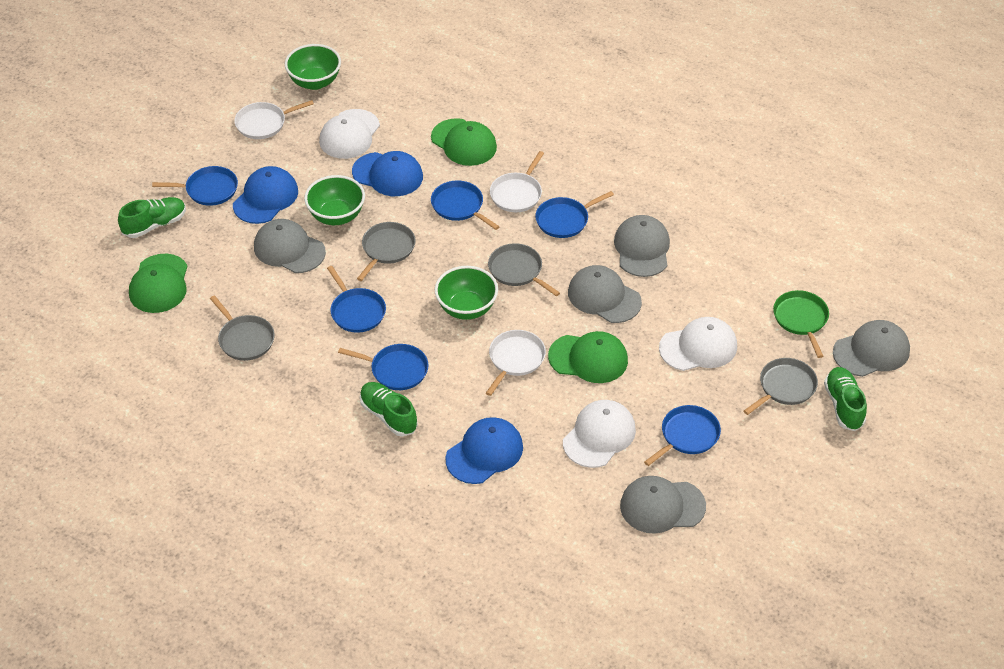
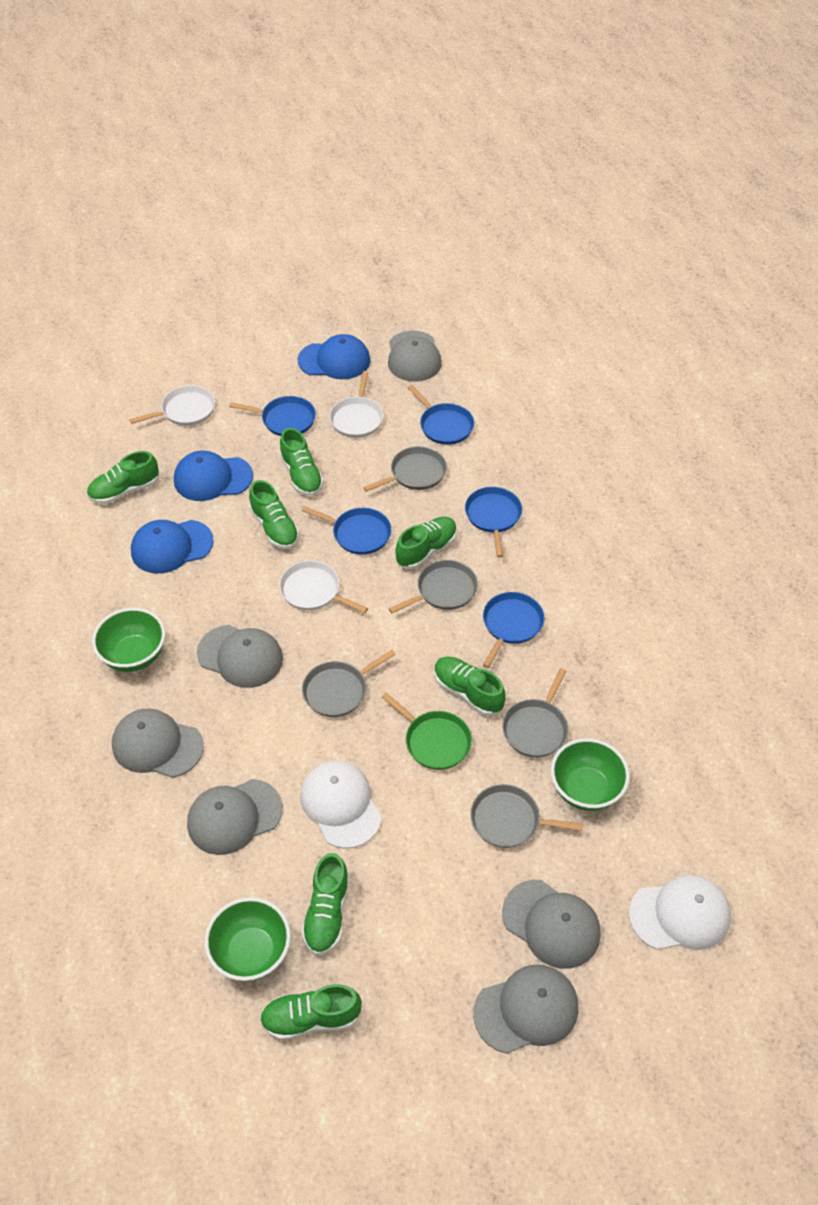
blue pan: 6 -> 5
green cap: 3 -> 0
green shoe: 3 -> 7
grey cap: 5 -> 6
grey pan: 4 -> 5
white cap: 3 -> 2

